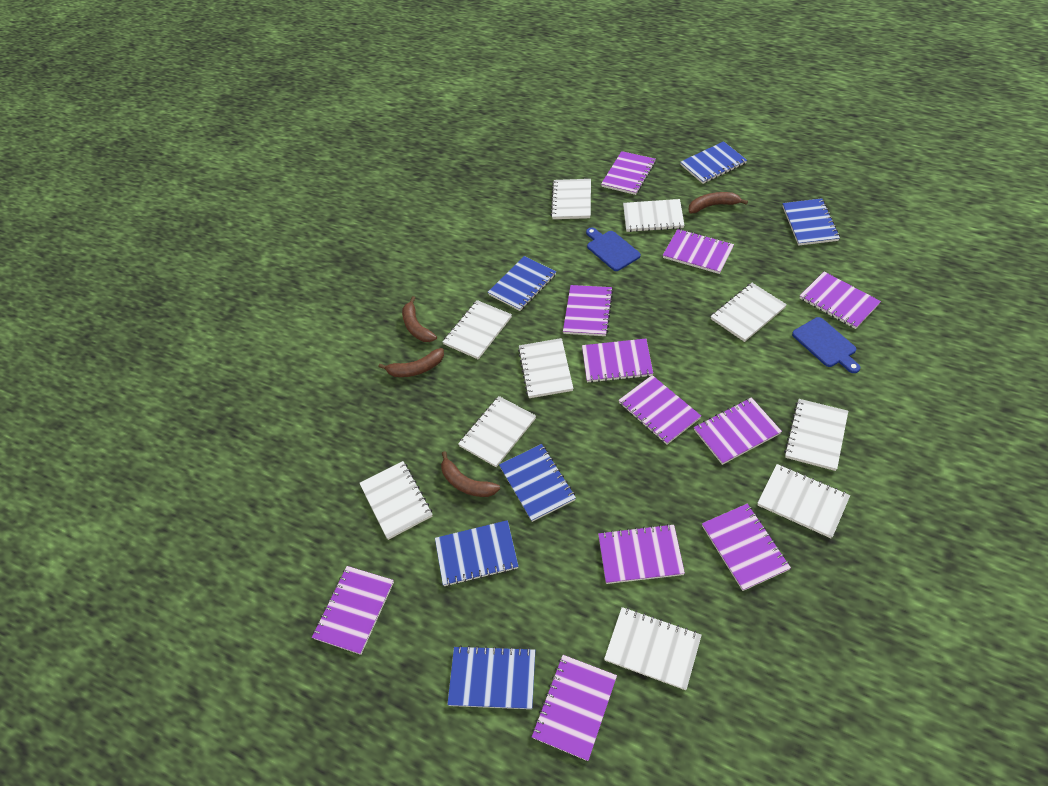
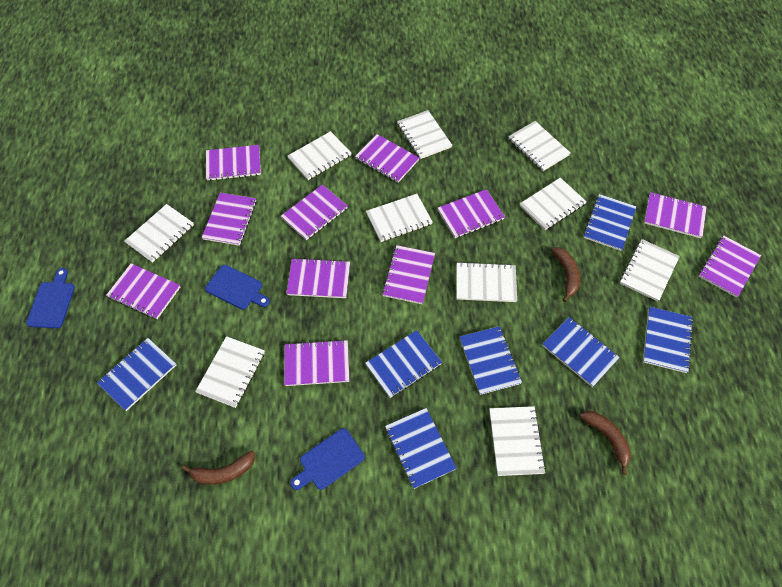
blue cutting board: 2 -> 3
blue notebook: 6 -> 7
brown banana: 4 -> 3

